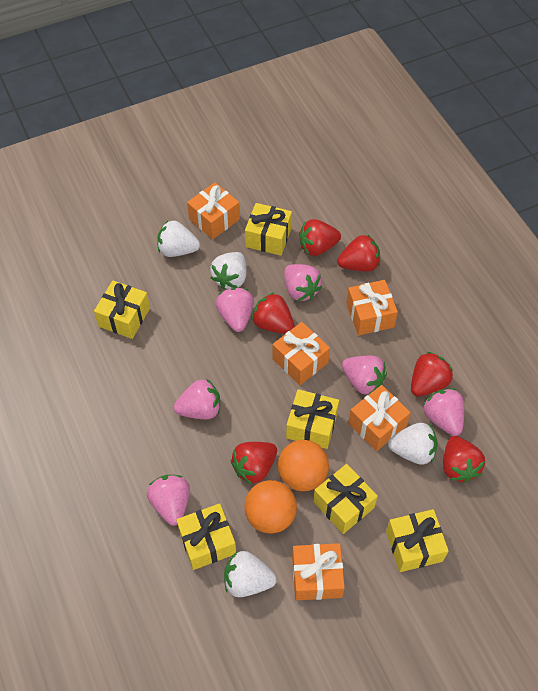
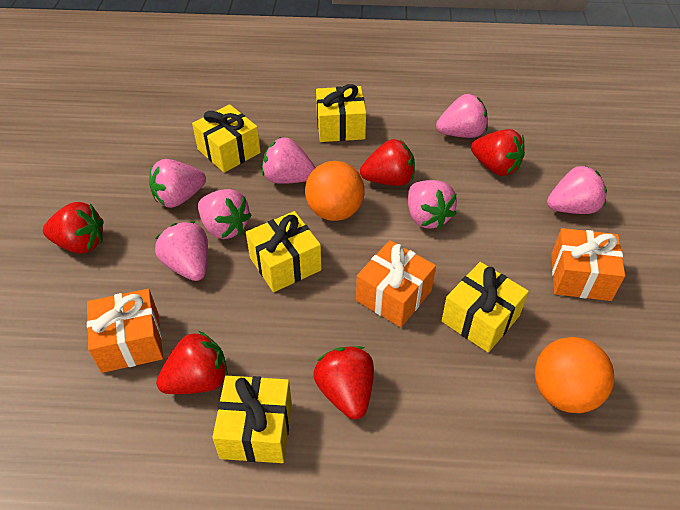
orange gift: 5 -> 3
pink strawberry: 6 -> 7
red strawberry: 6 -> 5
white strawberry: 4 -> 0
yellow gift: 6 -> 5

